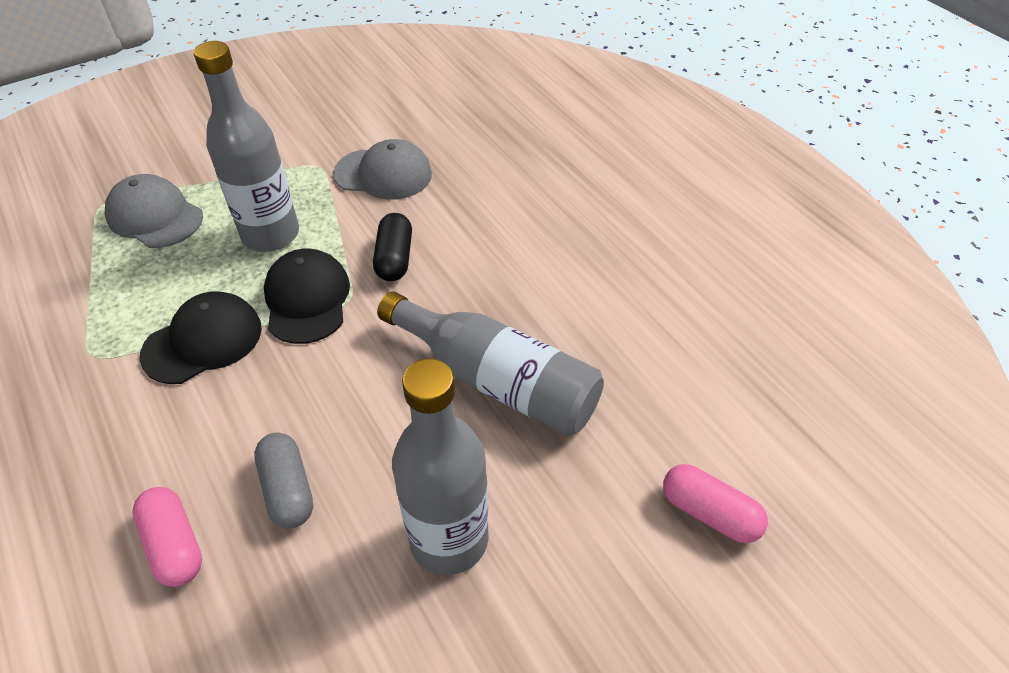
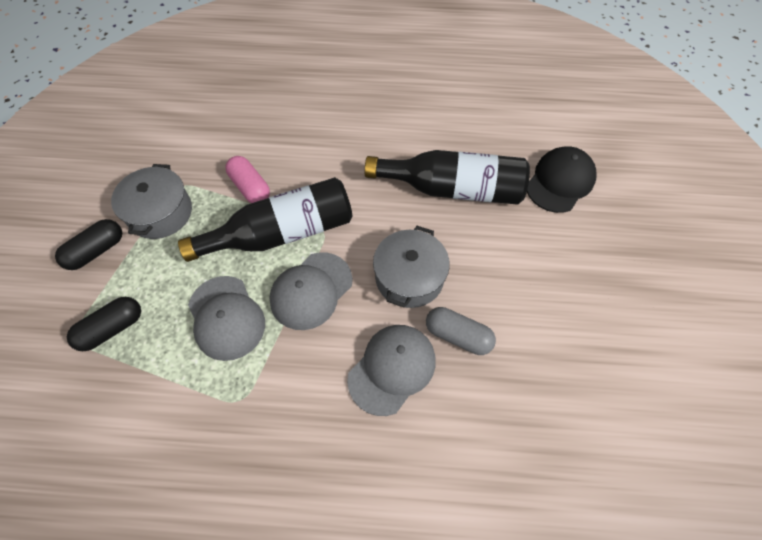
black bottle: 0 -> 2
black cap: 2 -> 1
black capsule: 1 -> 2
grey bottle: 3 -> 0
grey cap: 2 -> 3
grey pot: 0 -> 2
pink capsule: 2 -> 1

